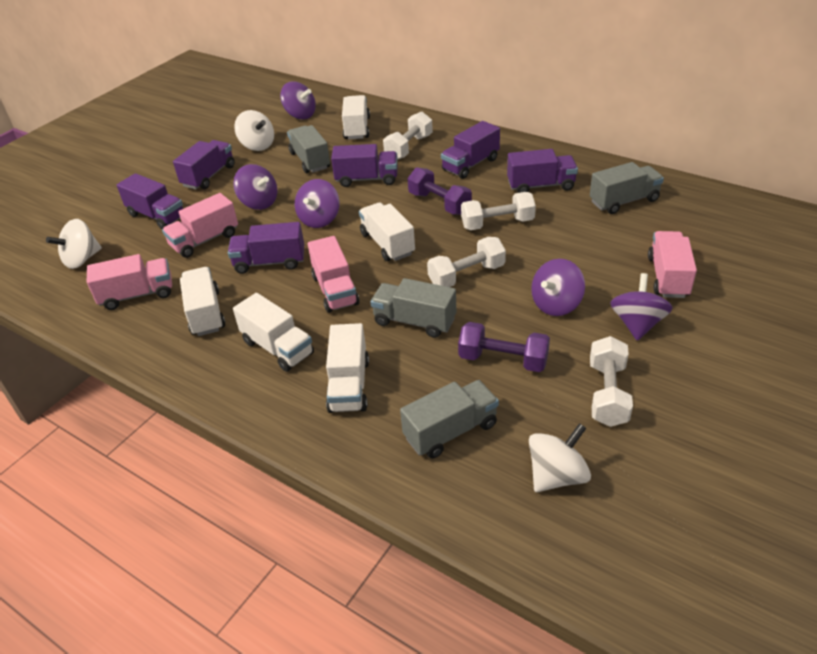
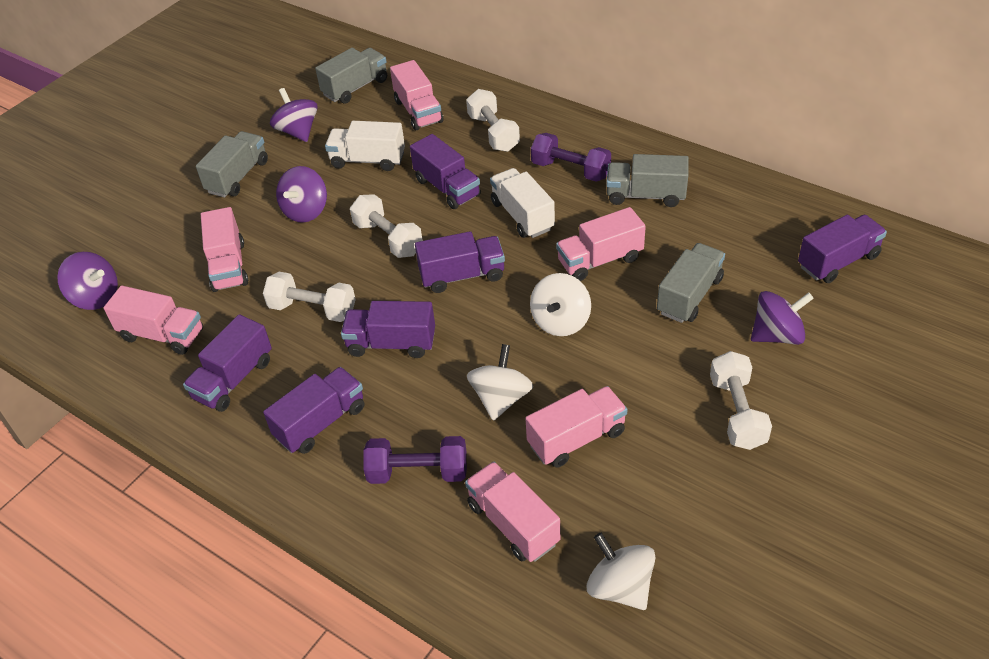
pink truck: 4 -> 6
purple spinning top: 5 -> 4
white truck: 5 -> 2

